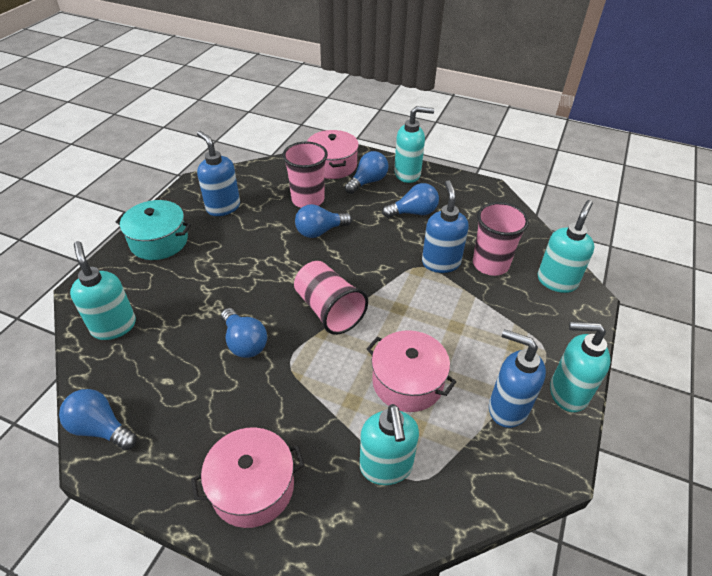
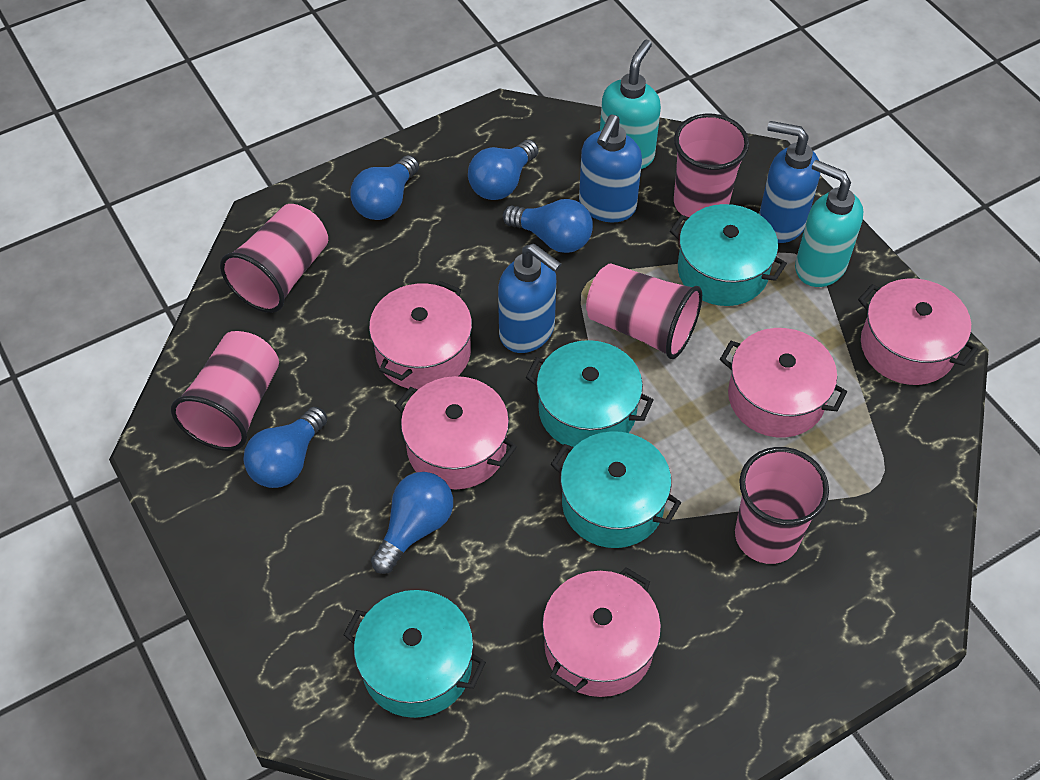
pink cup: 3 -> 5
pink pot: 3 -> 5
turquoise pot: 1 -> 4
turquoise soap dispenser: 5 -> 2

